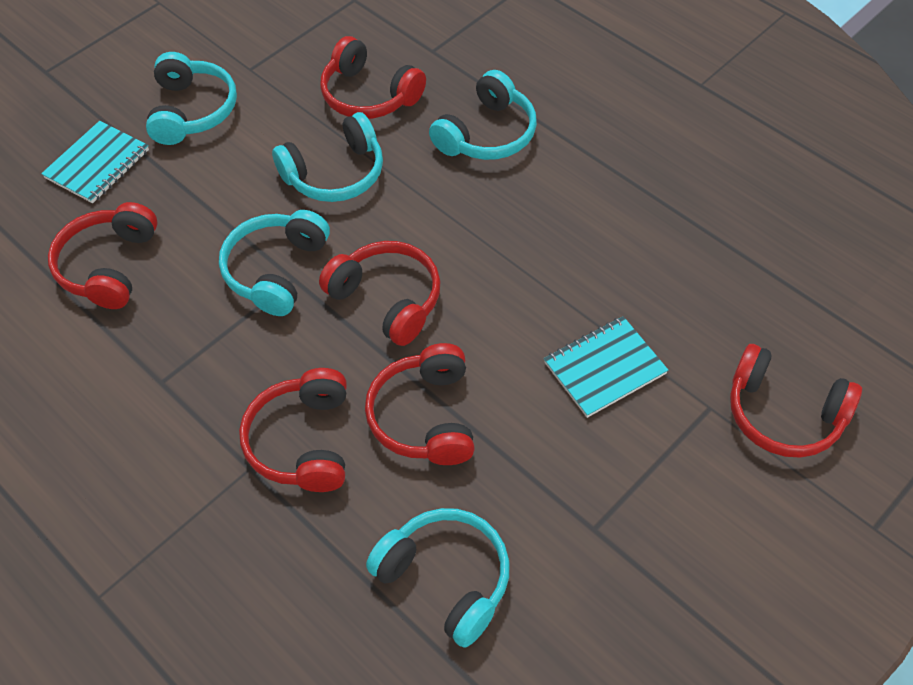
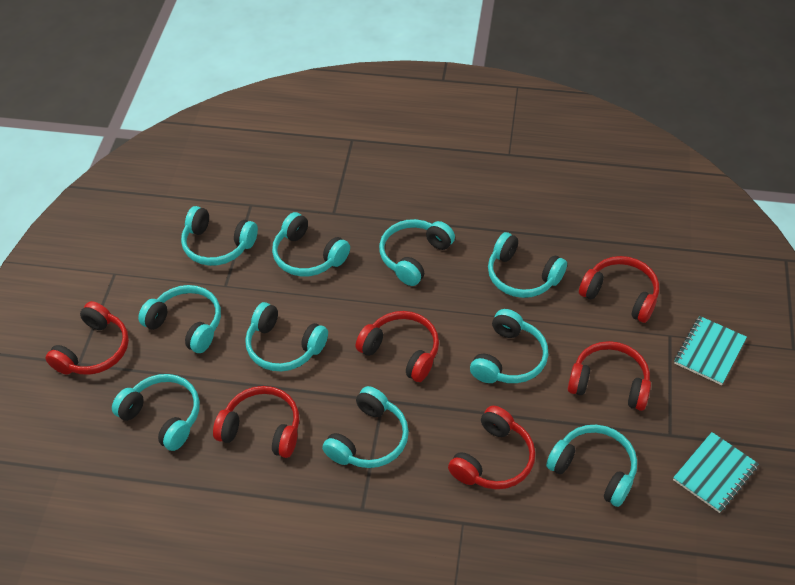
turquoise headphones: 5 -> 10

